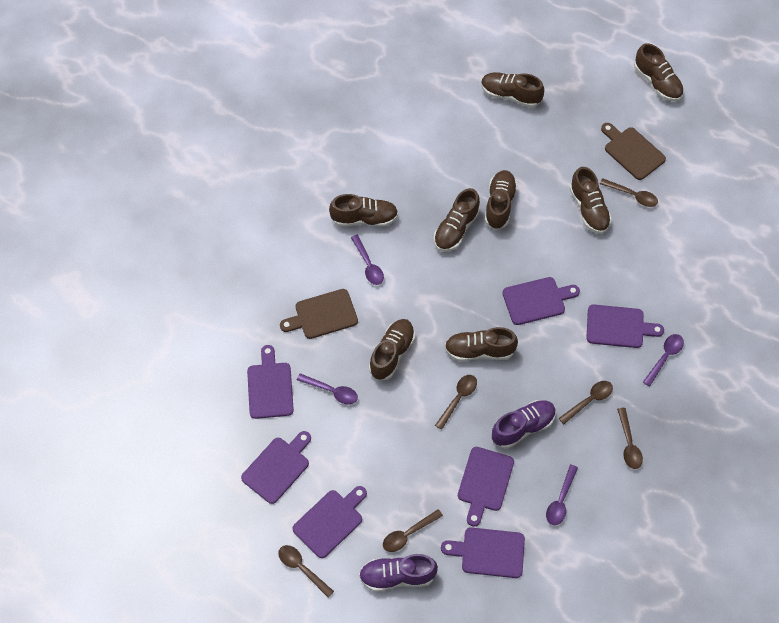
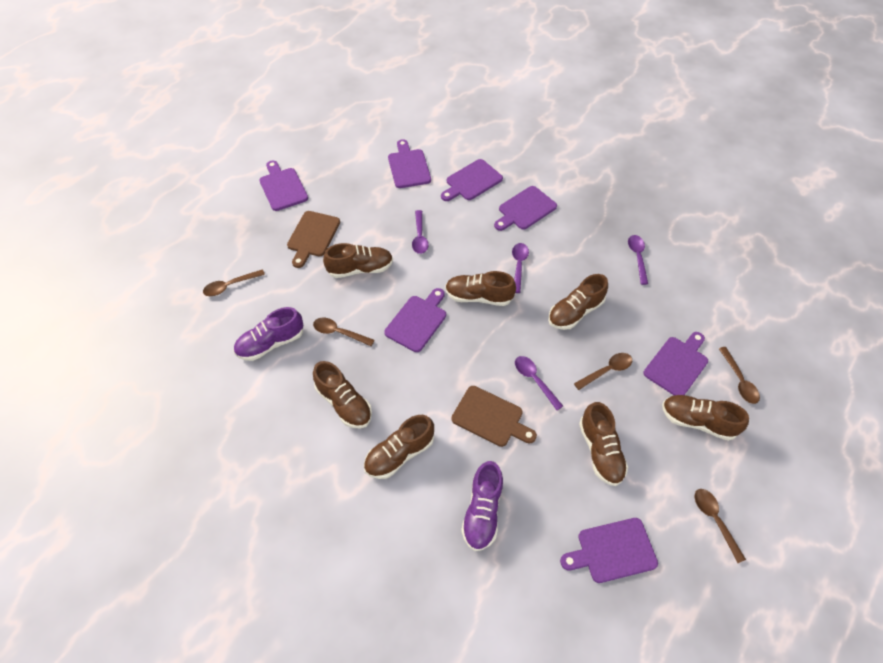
brown shoe: 8 -> 7
brown spoon: 6 -> 5

